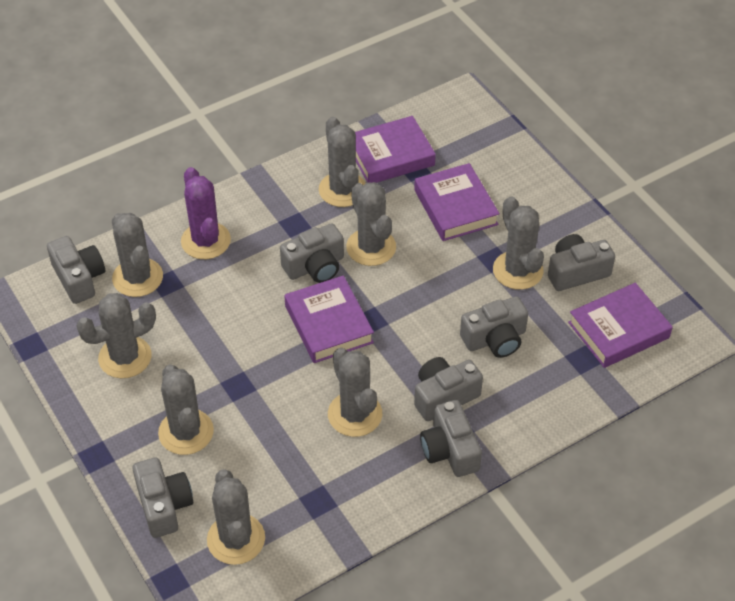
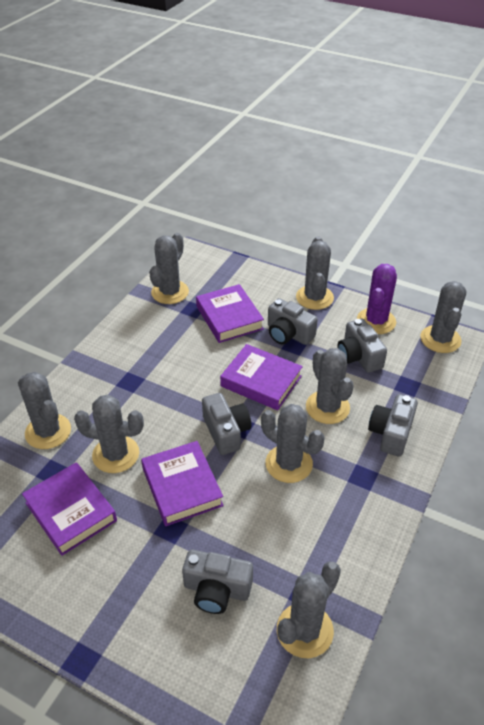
grey camera: 7 -> 5

